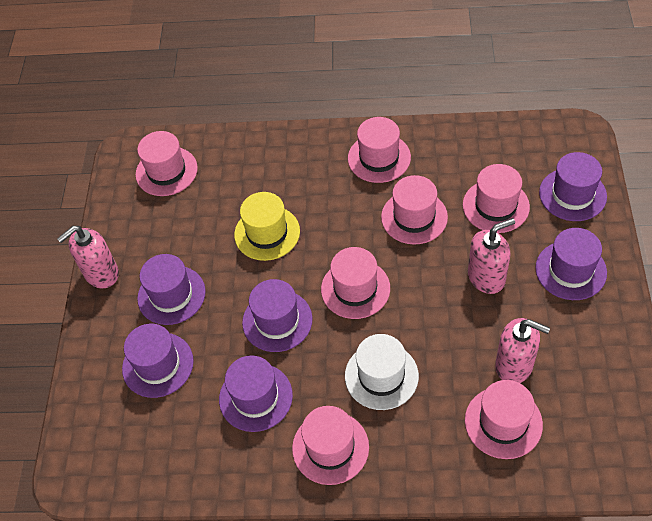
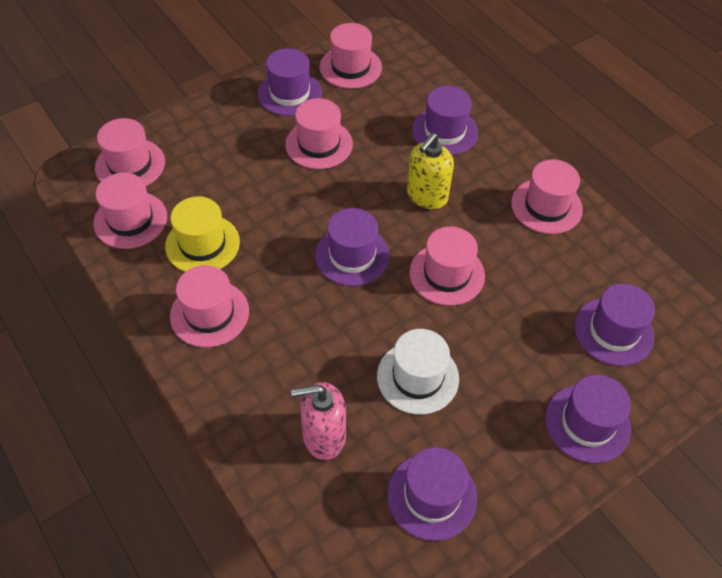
pink soap dispenser: 3 -> 1
yellow soap dispenser: 0 -> 1

